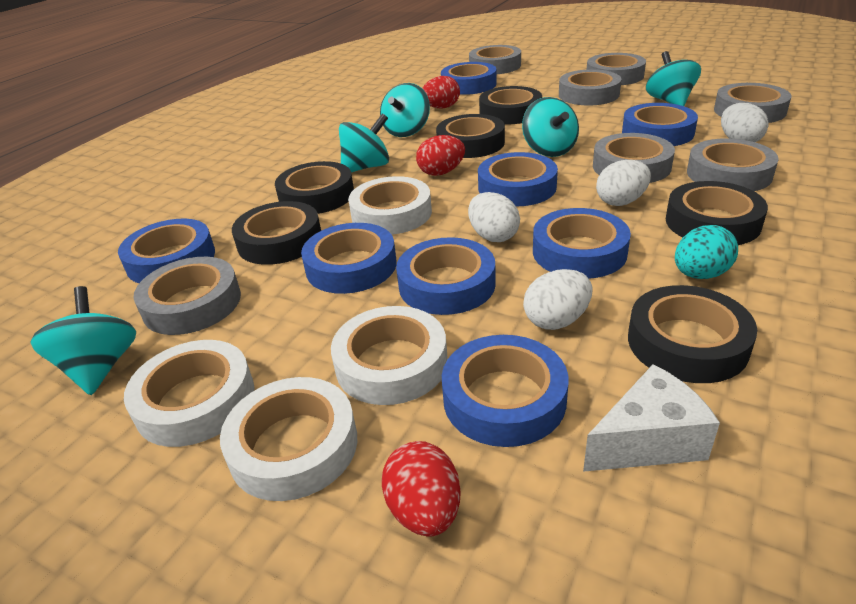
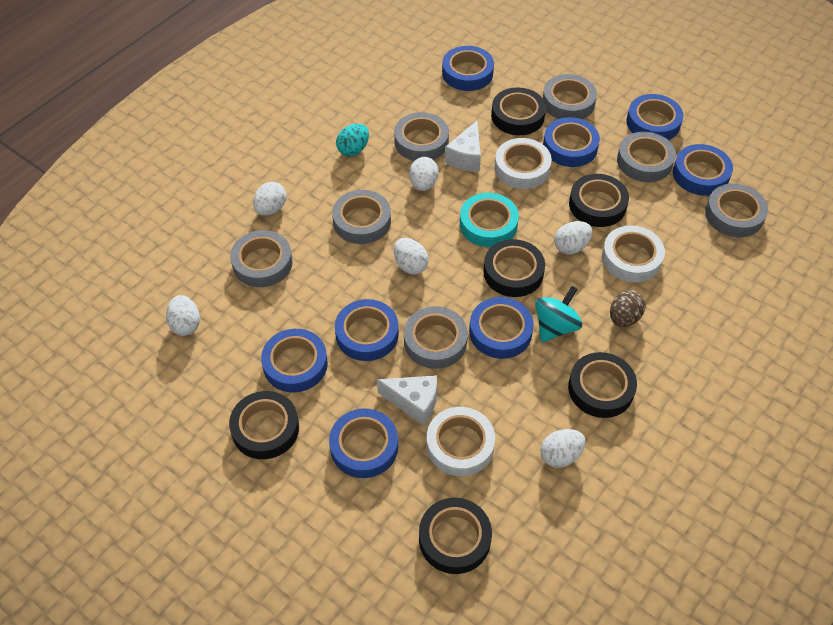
brown egg: 0 -> 1
red egg: 3 -> 0
turquoise spinning top: 5 -> 1
turquoise tape: 0 -> 1
white cheese: 1 -> 2
white egg: 4 -> 6
white tape: 4 -> 3

